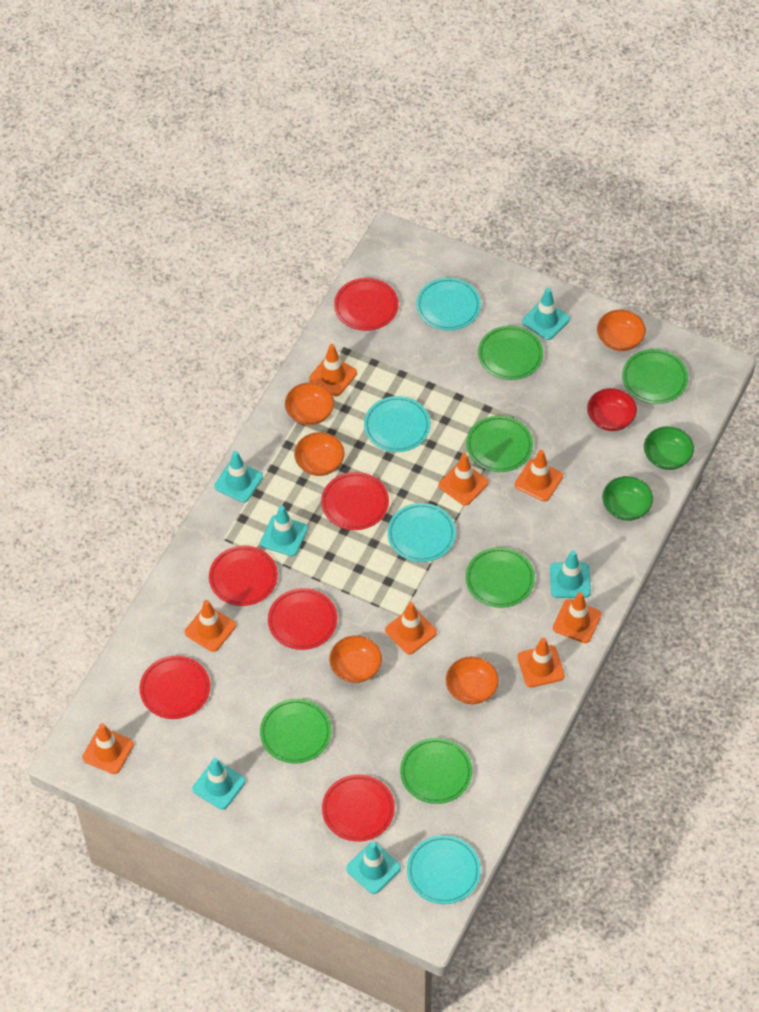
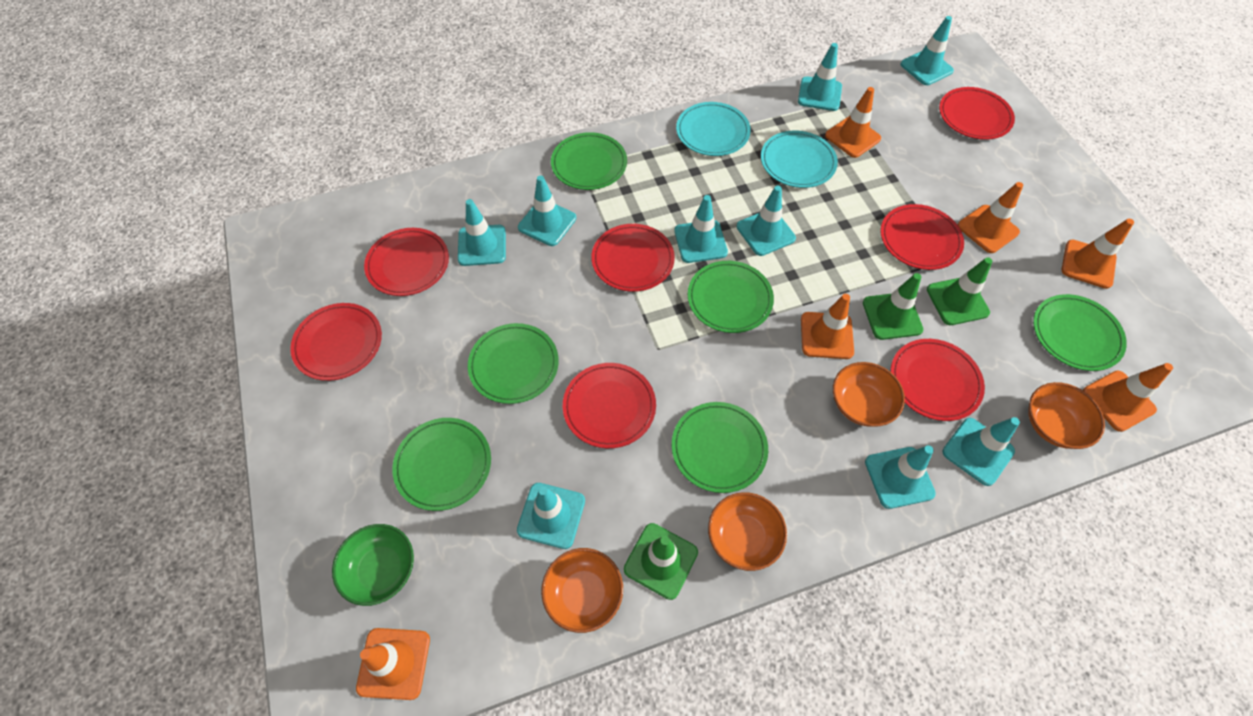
green bowl: 2 -> 1
green traffic cone: 0 -> 3
orange bowl: 5 -> 4
orange traffic cone: 8 -> 6
red bowl: 1 -> 0
red plate: 6 -> 7
turquoise plate: 4 -> 2
turquoise traffic cone: 6 -> 9

